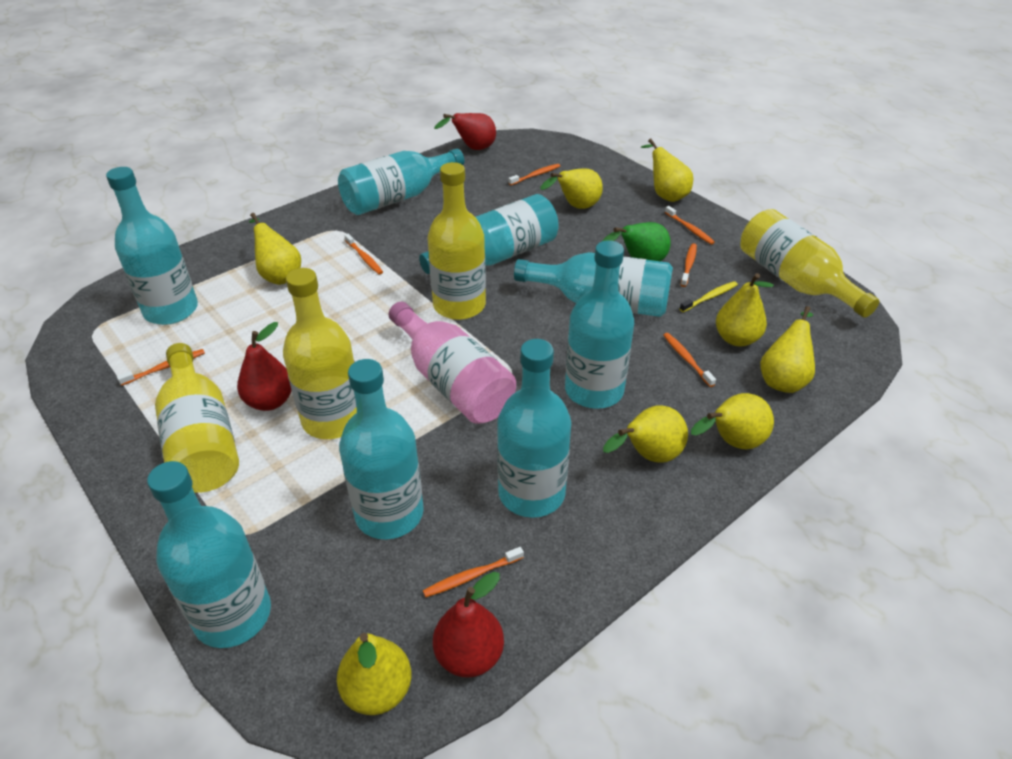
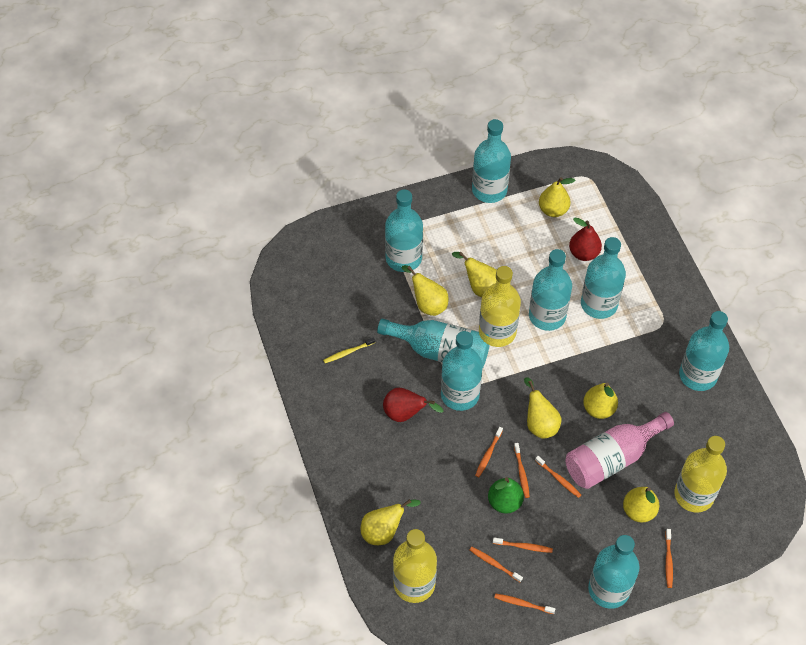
red pear: 3 -> 2
yellow bottle: 4 -> 3
yellow pear: 8 -> 7

